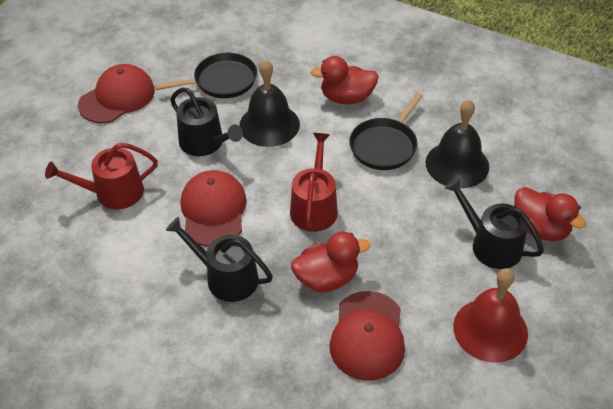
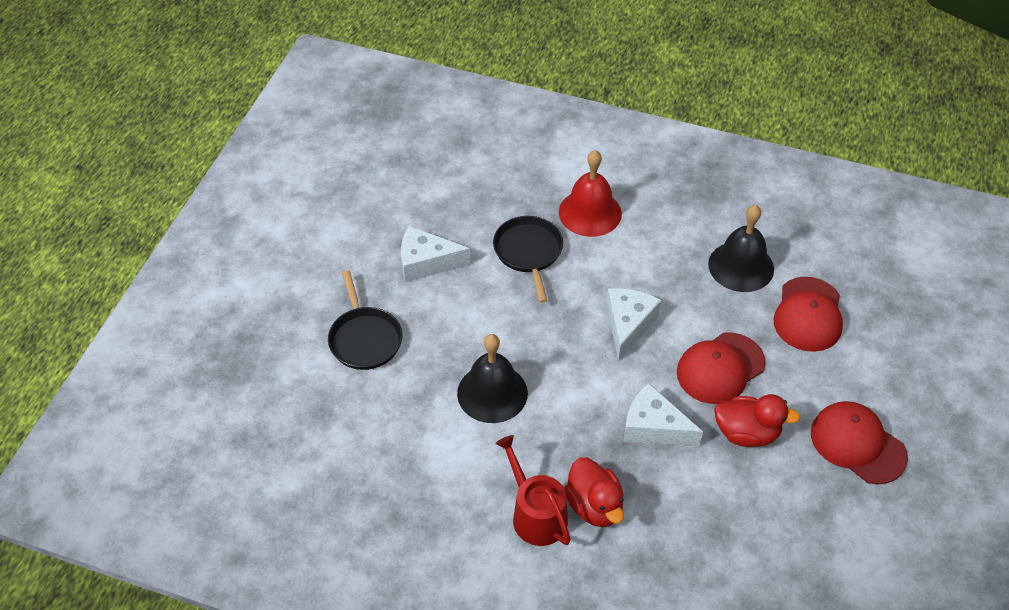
black watering can: 3 -> 0
red duck: 3 -> 2
red watering can: 2 -> 1
white cheese: 0 -> 3

